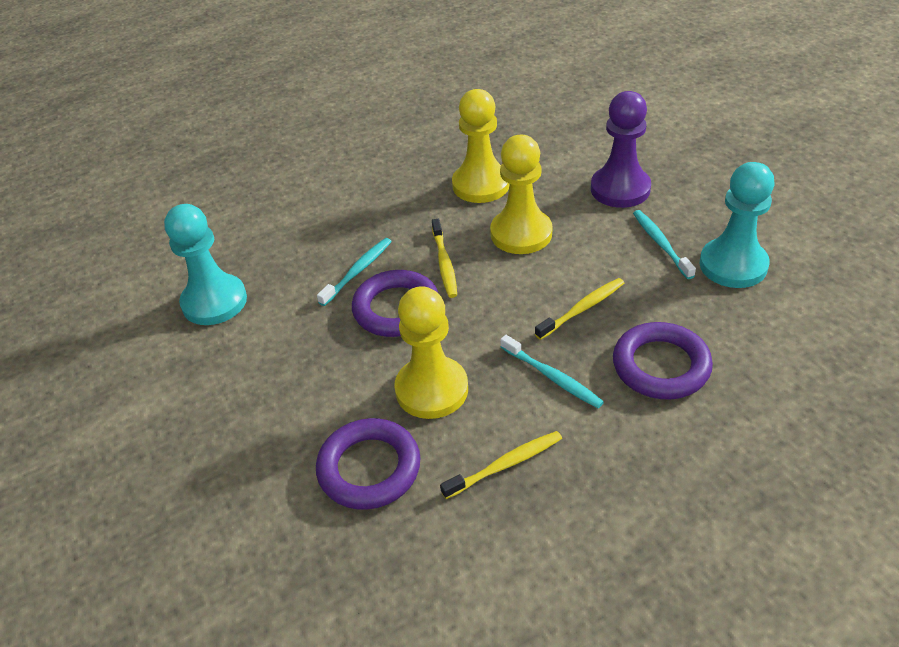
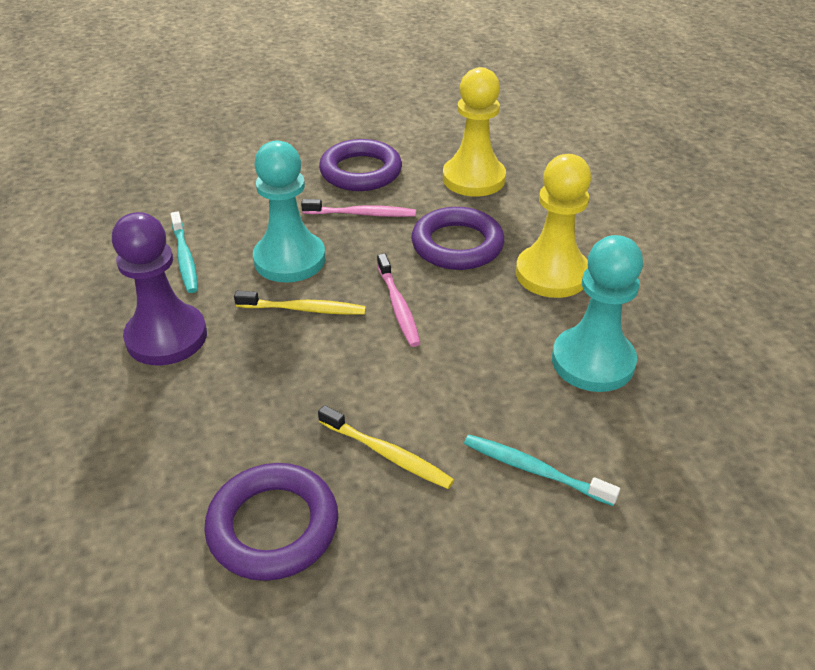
pink toothbrush: 0 -> 2
turquoise toothbrush: 3 -> 2
yellow pawn: 3 -> 2
yellow toothbrush: 3 -> 2

